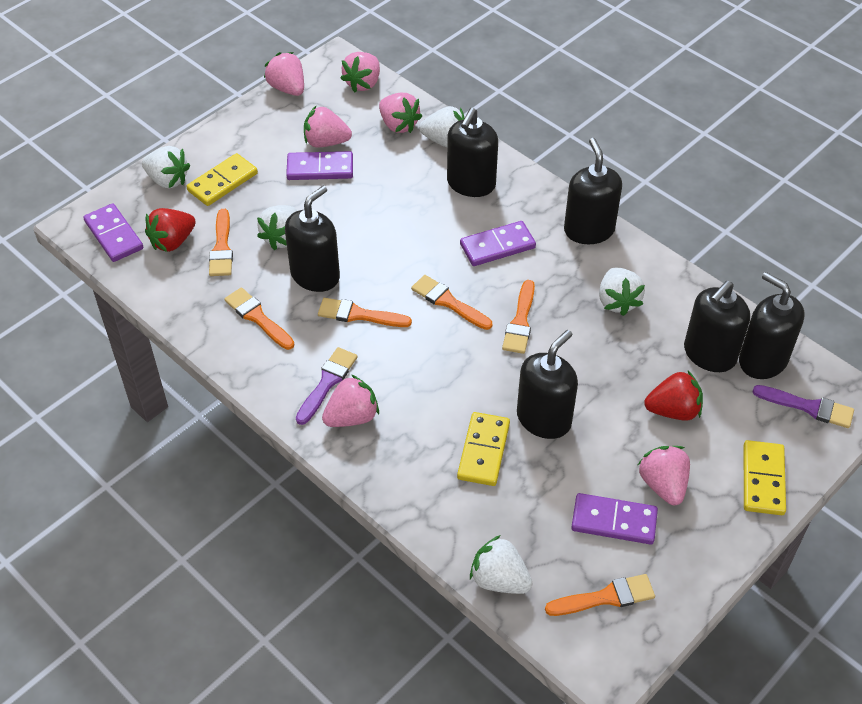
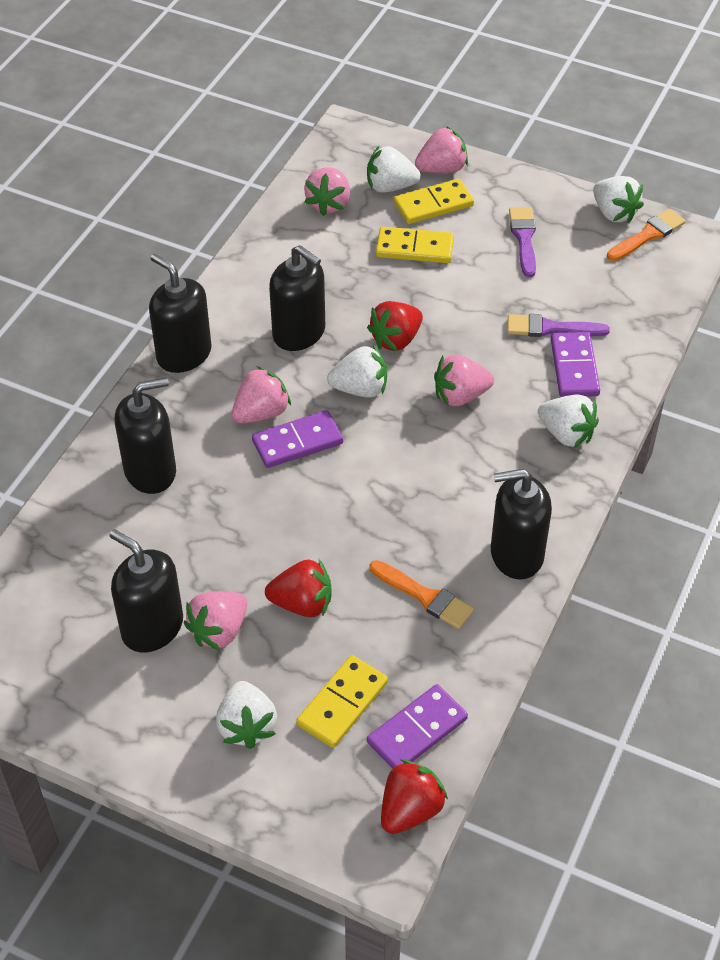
black soap dispenser: 6 -> 5
orange brush: 6 -> 2
pink strawberry: 6 -> 5
purple domino: 4 -> 3
red strawberry: 2 -> 3

